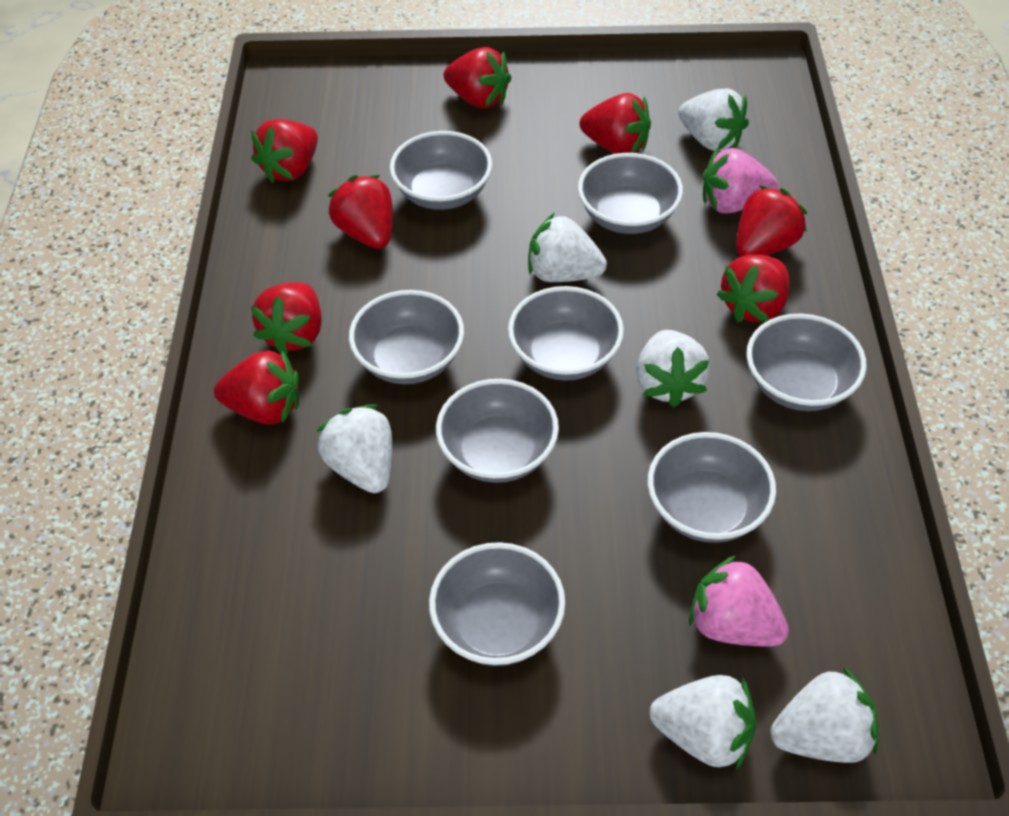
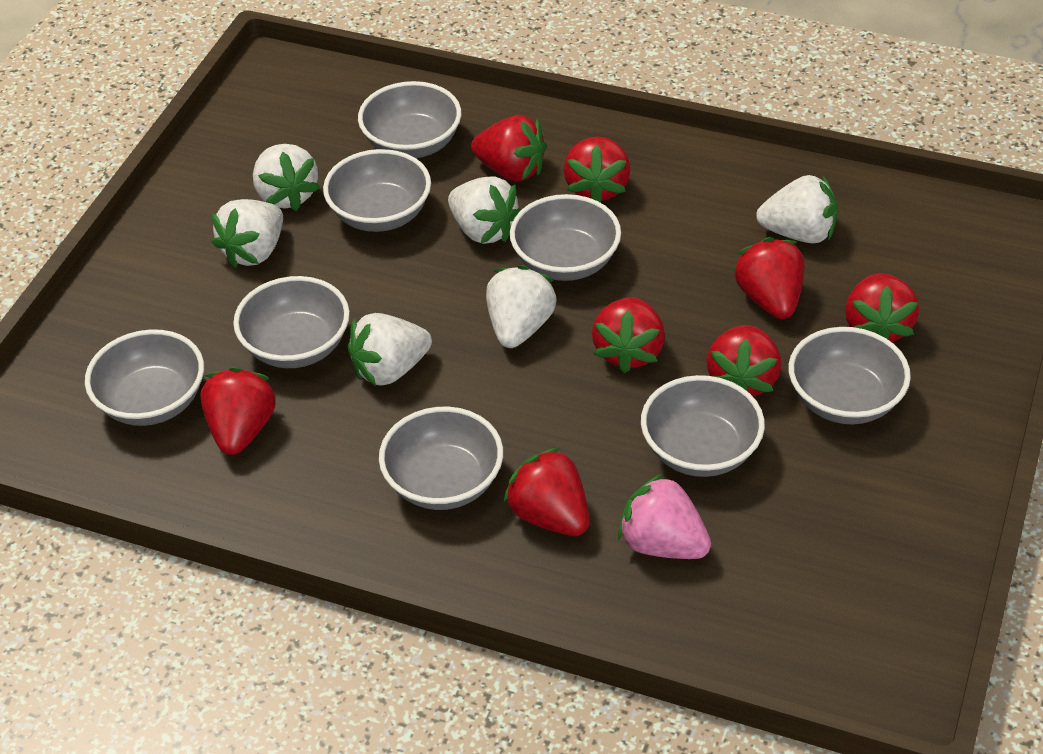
pink strawberry: 2 -> 1

